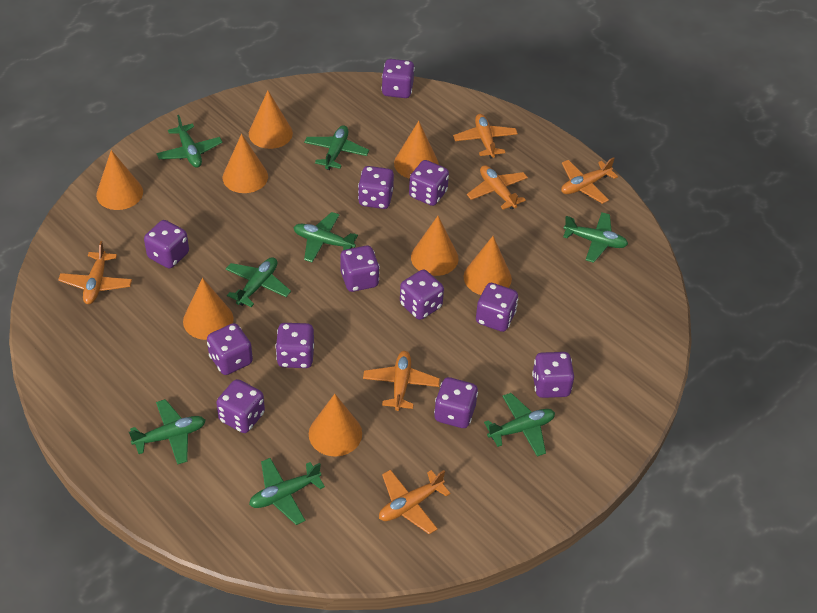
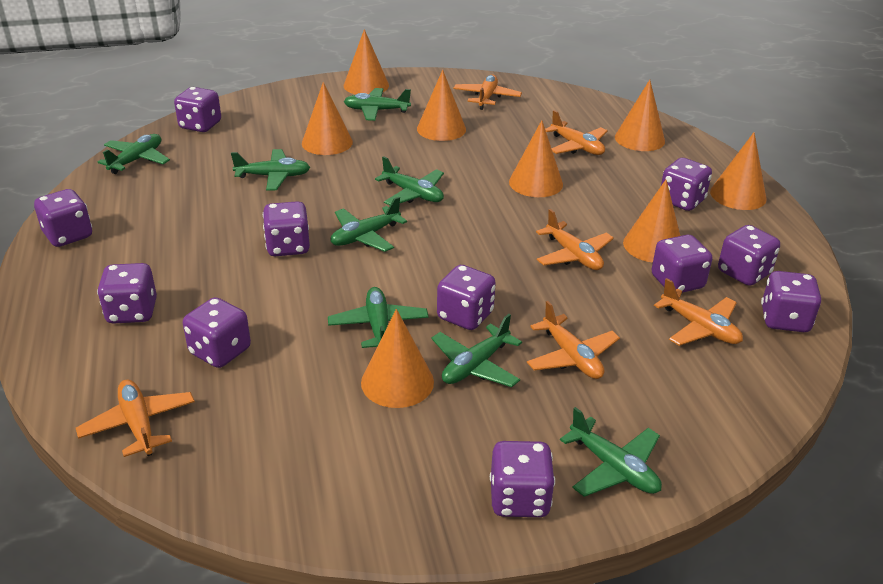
purple dice: 12 -> 11

